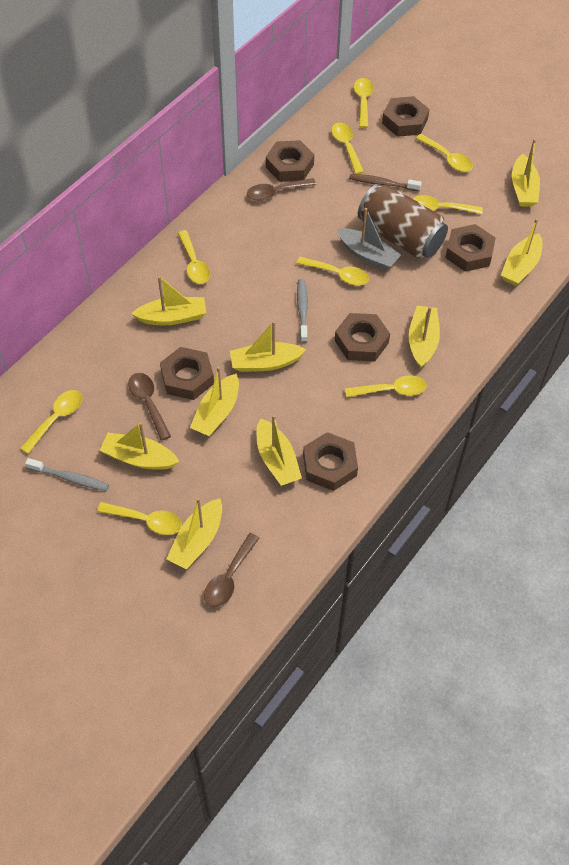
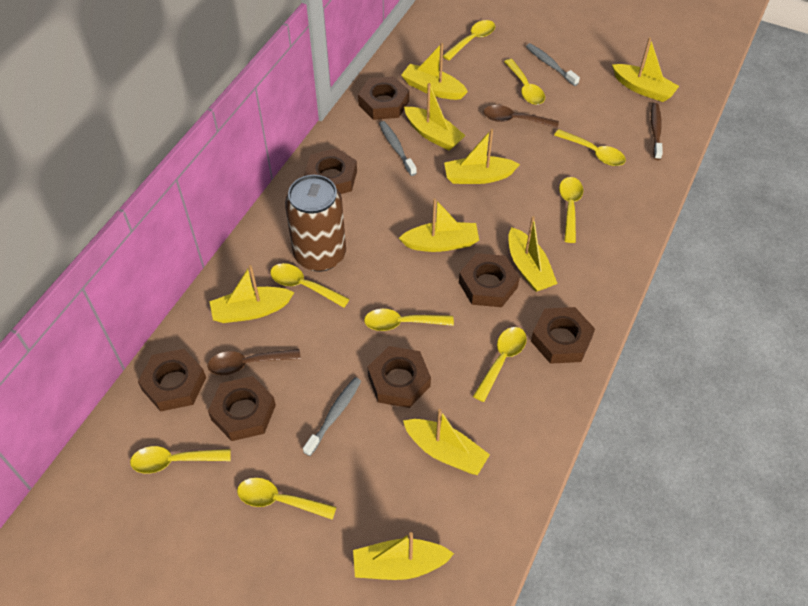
brown nut: 6 -> 7
brown spoon: 3 -> 2
grey boat: 1 -> 0
grey toothbrush: 2 -> 3

